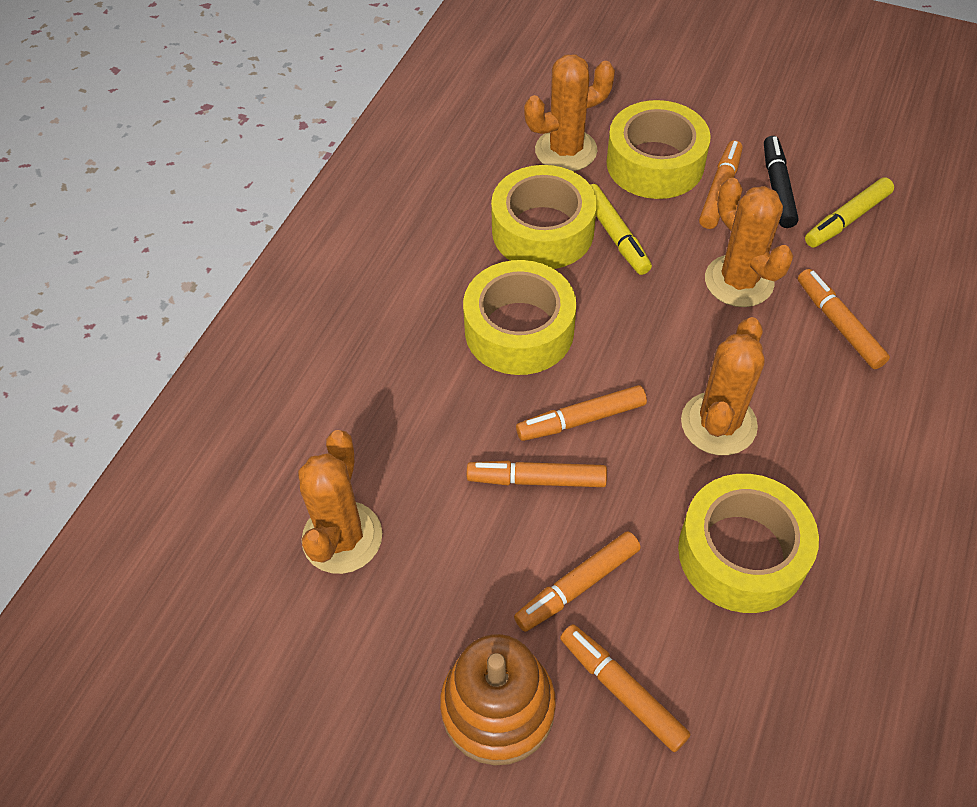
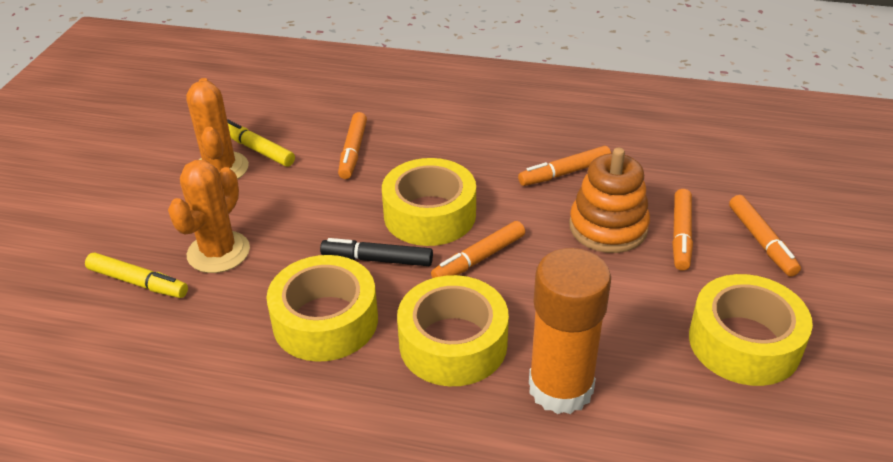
orange cactus: 4 -> 2
orange glue stick: 0 -> 1
orange marker: 6 -> 5

